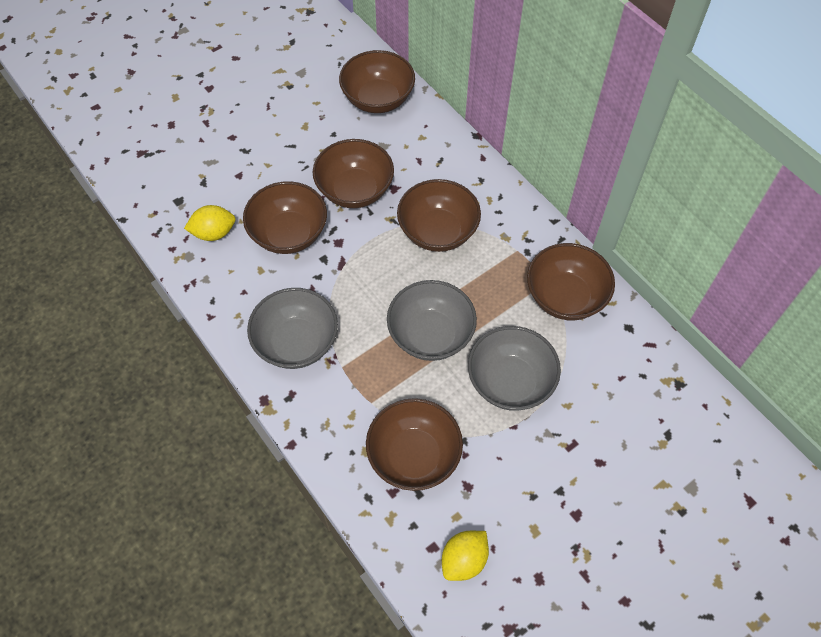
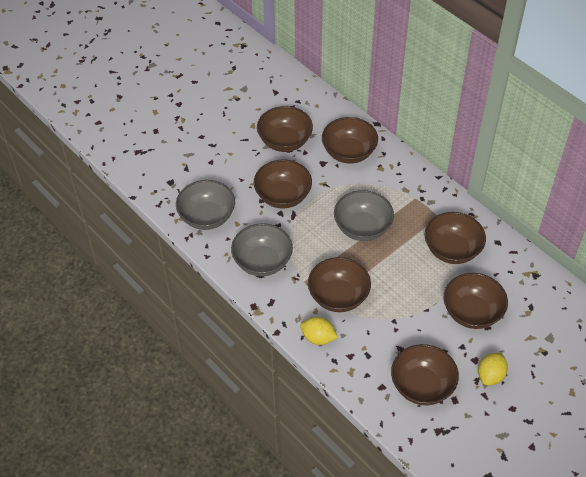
brown bowl: 6 -> 7

